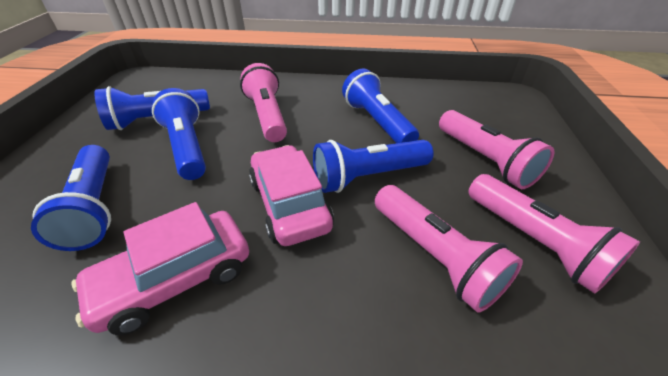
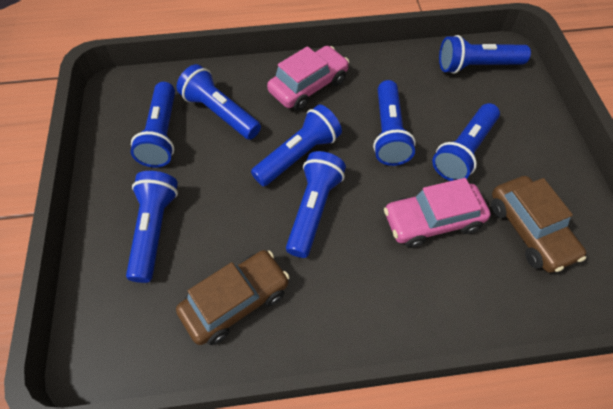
blue flashlight: 5 -> 8
brown car: 0 -> 2
pink flashlight: 4 -> 0

